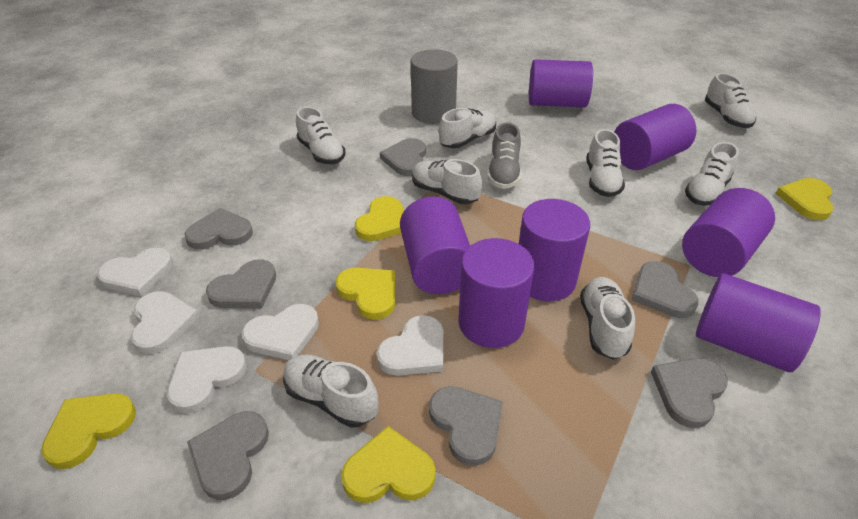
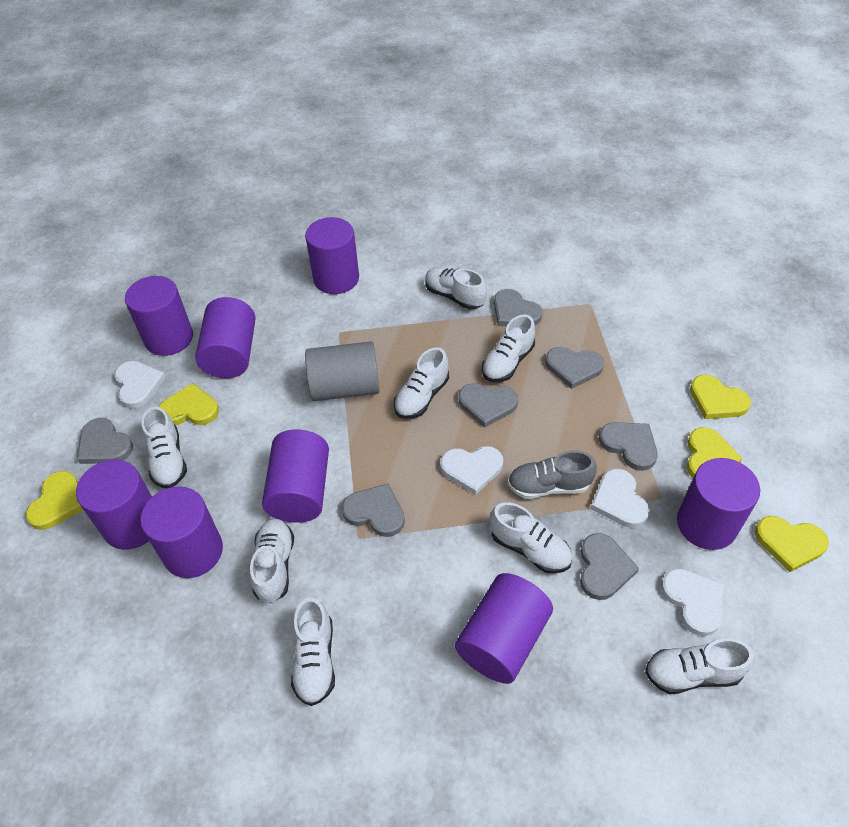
purple cylinder: 7 -> 8
white heart: 5 -> 4

